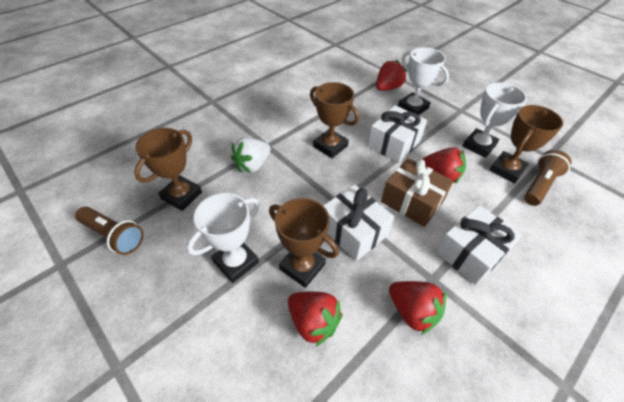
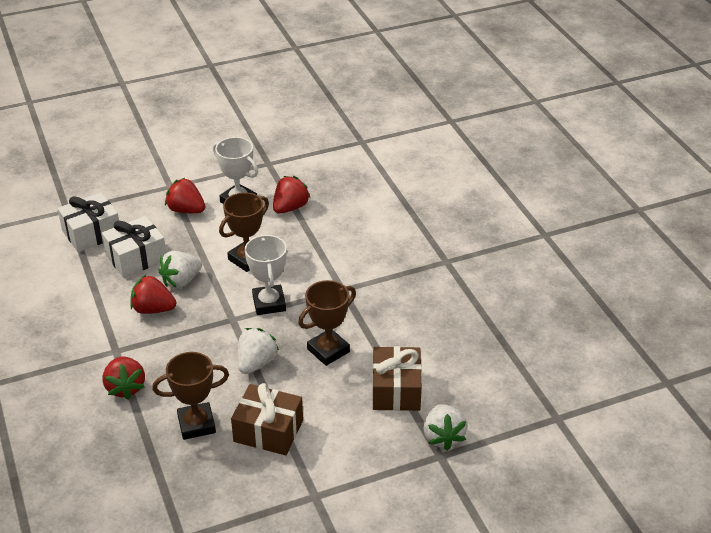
brown flashlight: 2 -> 0
brown gift: 1 -> 2
brown trophy: 4 -> 3
white gift: 3 -> 2
white strawberry: 1 -> 3
white trophy: 3 -> 2

